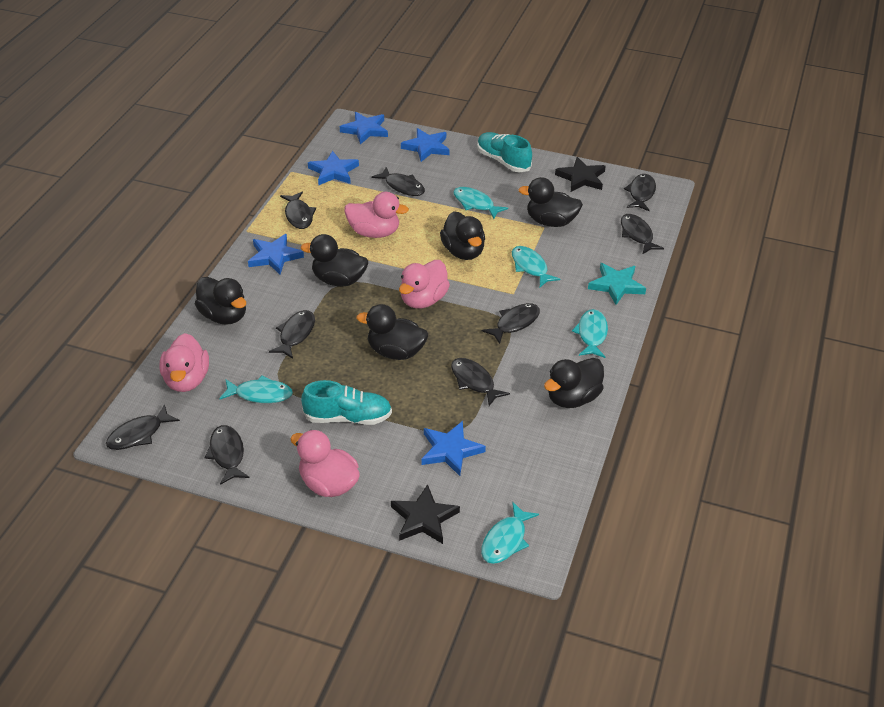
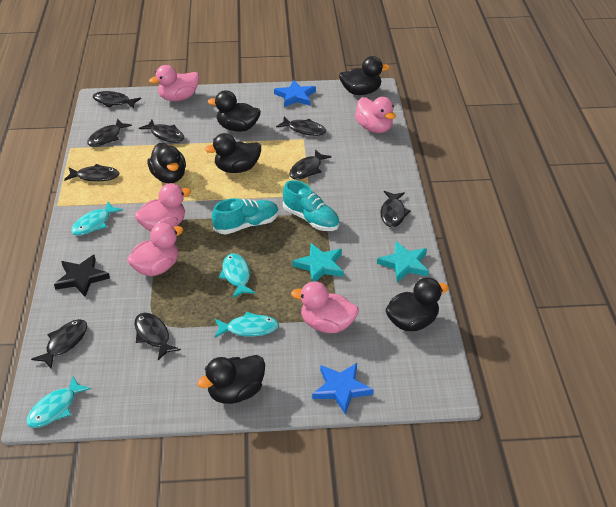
black star: 2 -> 1
blue star: 5 -> 2
pink duck: 4 -> 5
turquoise fish: 5 -> 4
turquoise star: 1 -> 2

